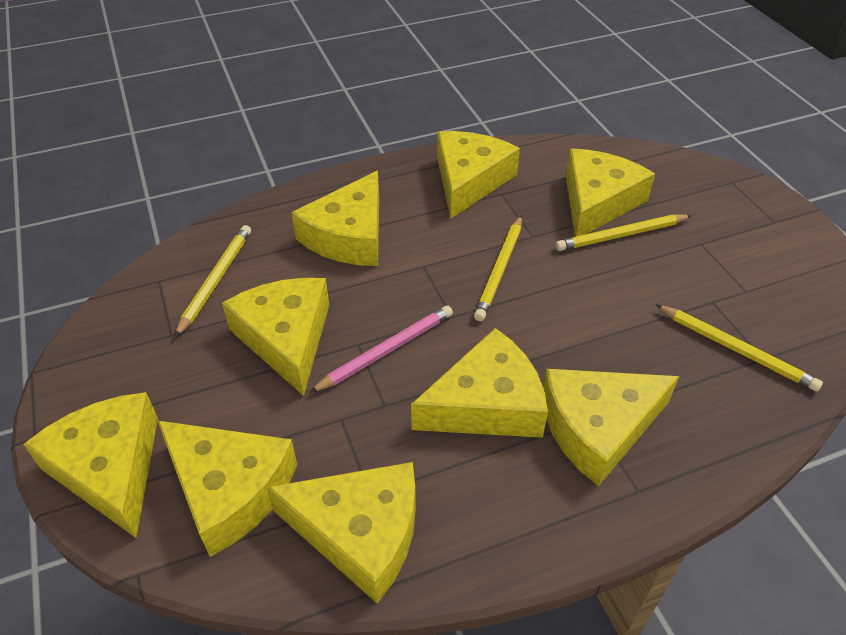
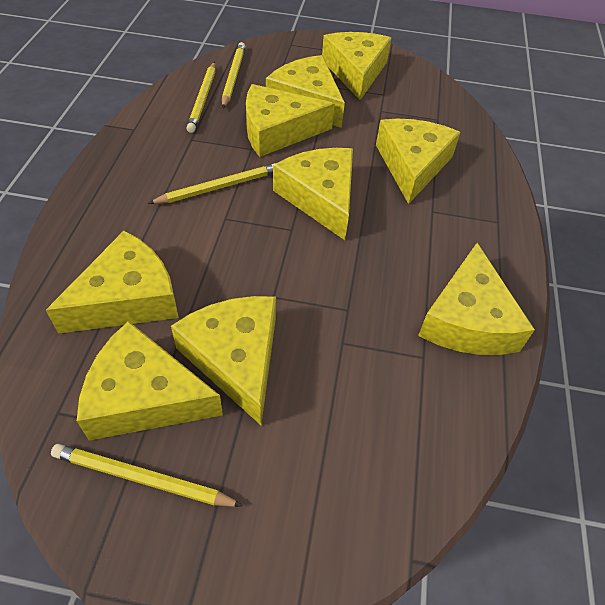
pink pencil: 1 -> 0

